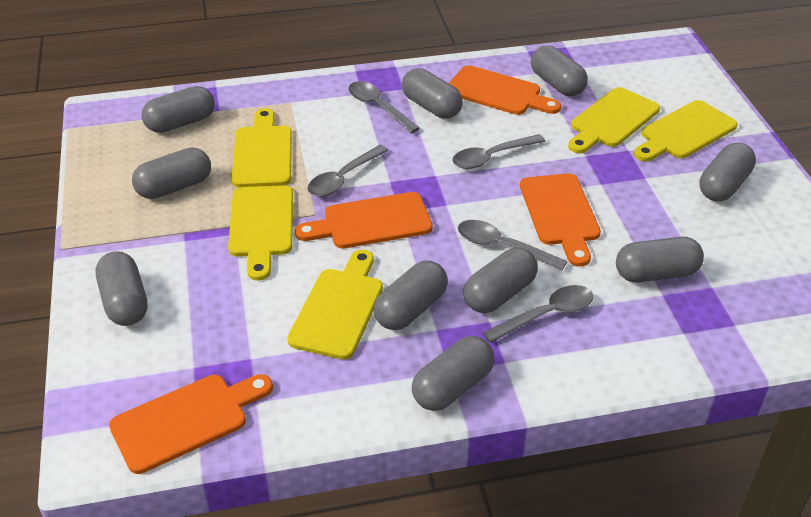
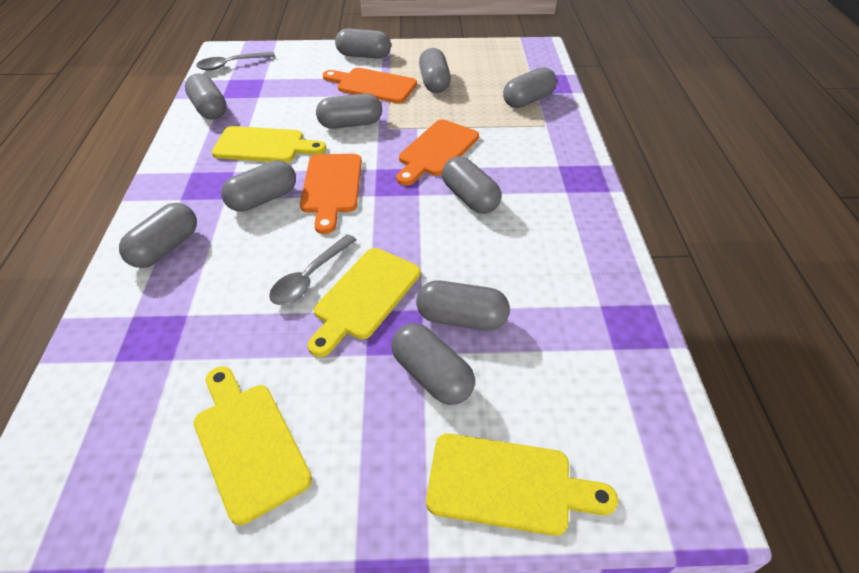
grey spoon: 5 -> 2
orange cutting board: 4 -> 3
yellow cutting board: 5 -> 4

